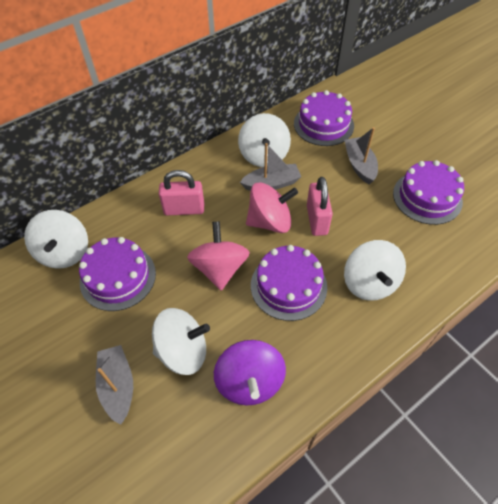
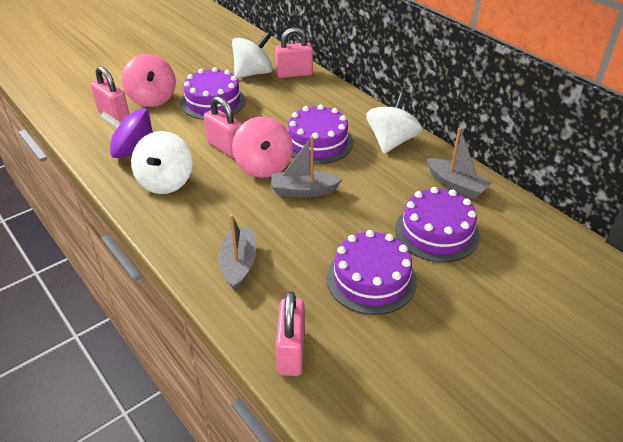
pink padlock: 2 -> 4
white spinning top: 4 -> 3

